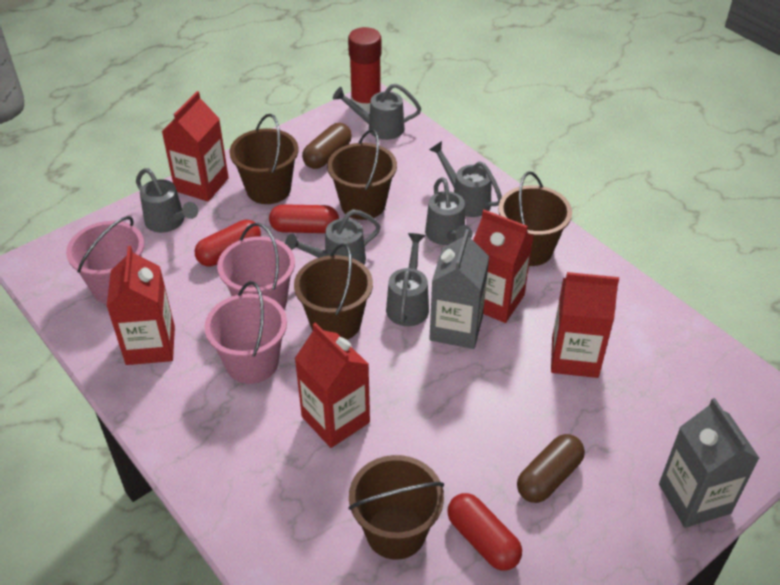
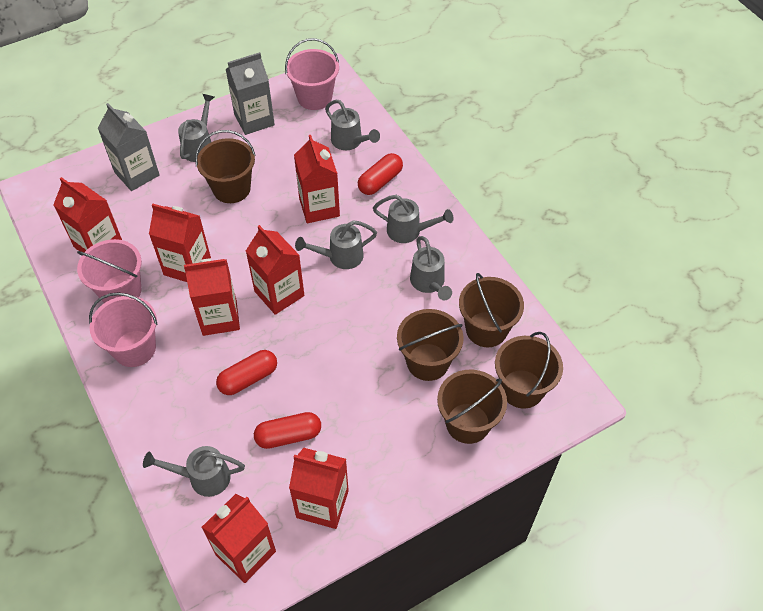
brown capsule: 2 -> 0
red carton: 5 -> 7
red glue stick: 1 -> 0

